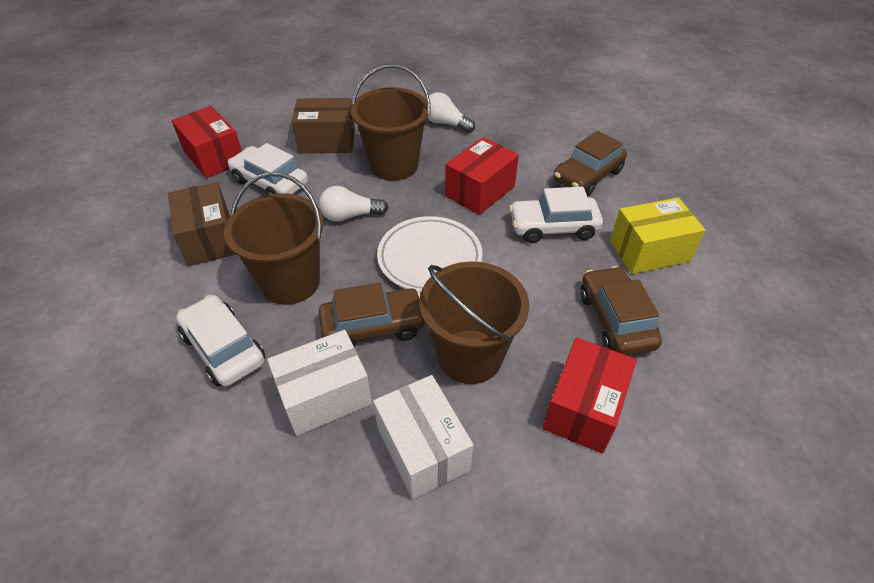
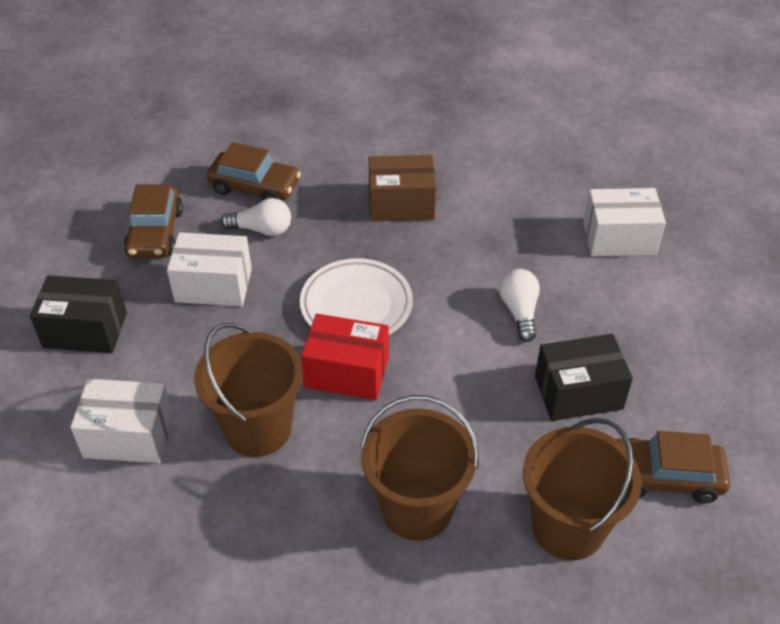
black box: 0 -> 2
brown box: 2 -> 1
red box: 3 -> 1
white box: 2 -> 3
white car: 3 -> 0
yellow box: 1 -> 0

